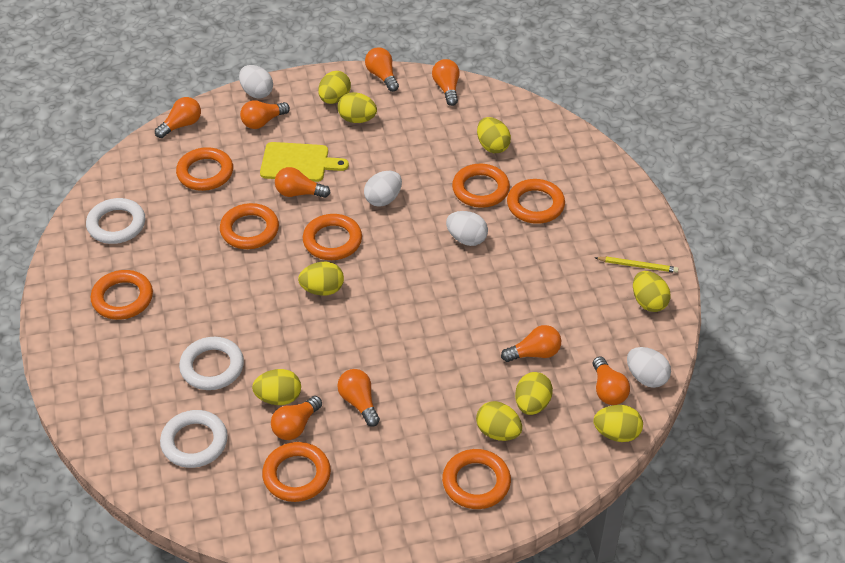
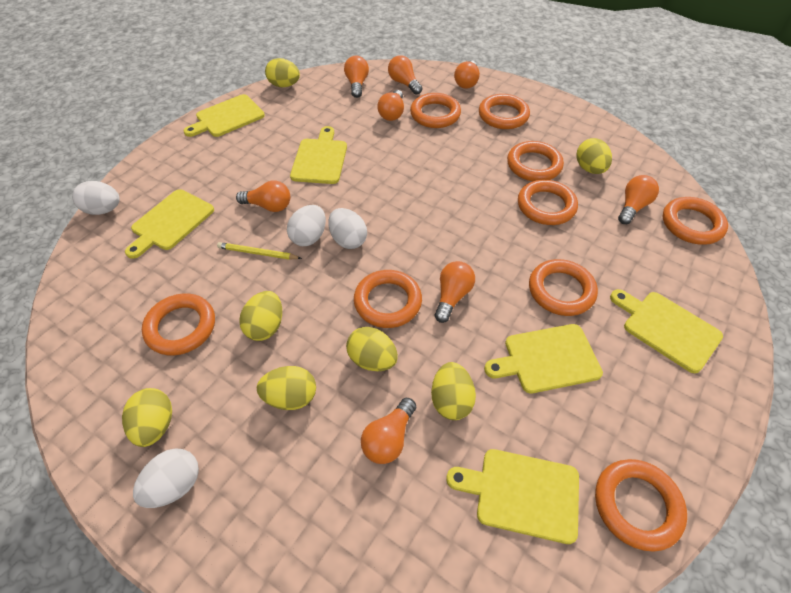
orange light bulb: 9 -> 8
orange ring: 8 -> 9
white ring: 3 -> 0
yellow cutting board: 1 -> 6
yellow egg: 9 -> 7

